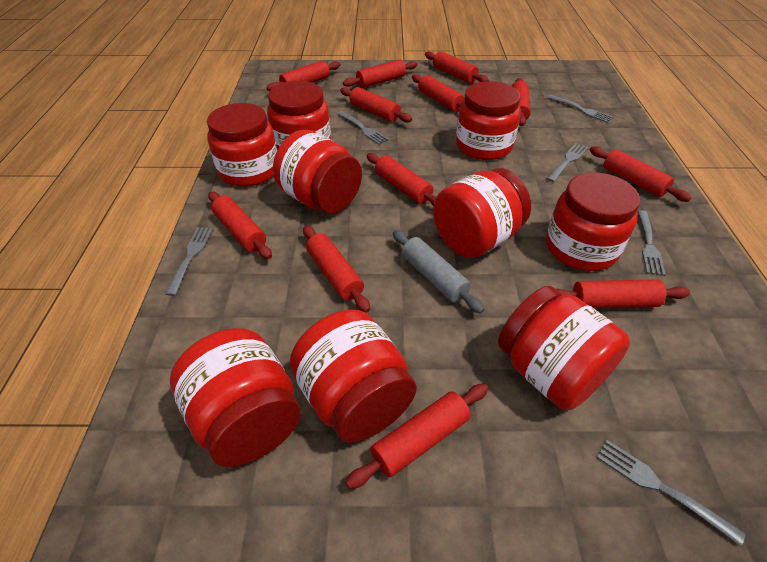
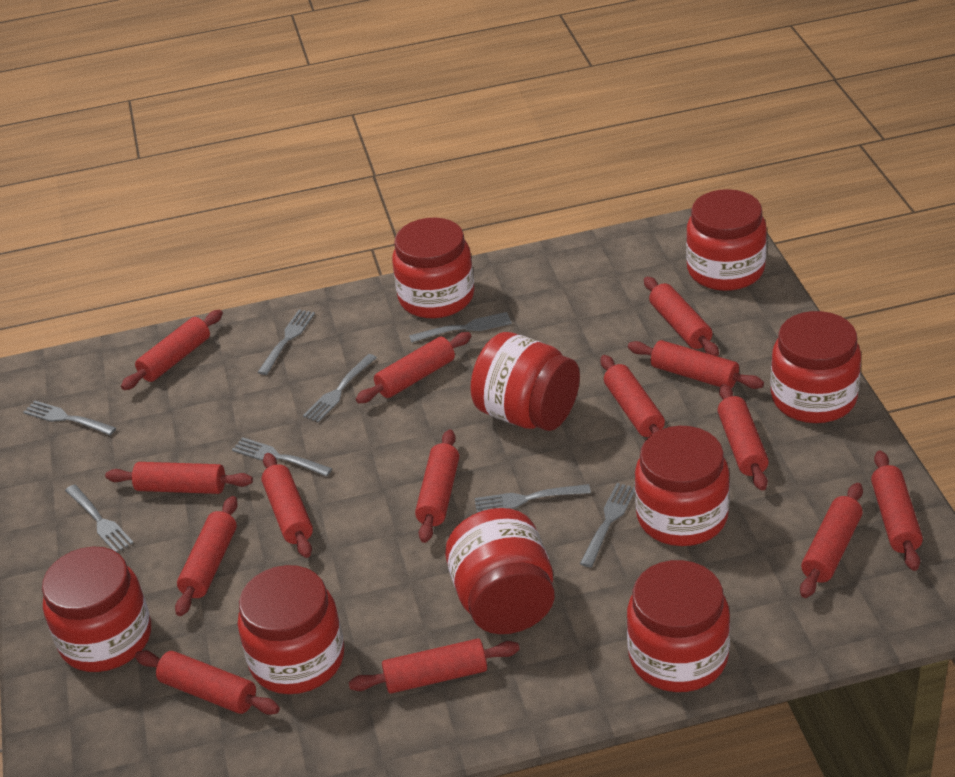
grey fork: 6 -> 8
grey rolling pin: 1 -> 0
red rolling pin: 12 -> 14

